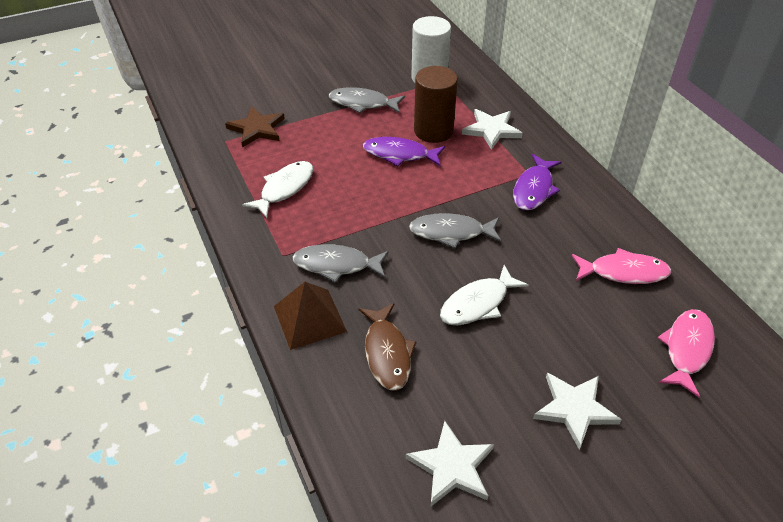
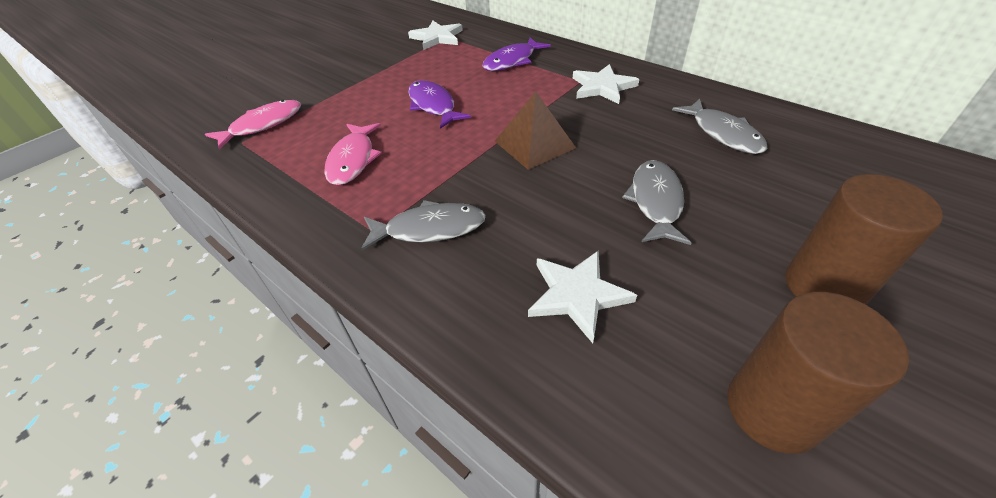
brown cylinder: 1 -> 2
brown fish: 1 -> 0
brown star: 1 -> 0
white cylinder: 1 -> 0
white fish: 2 -> 0

